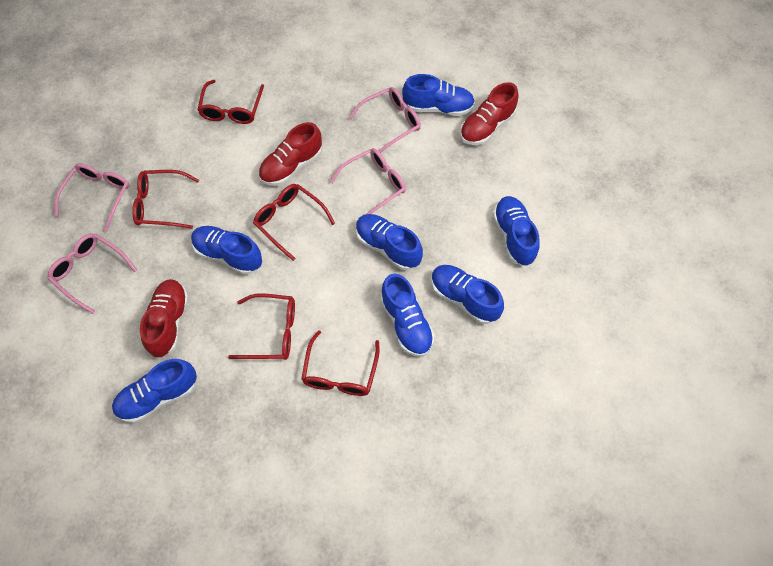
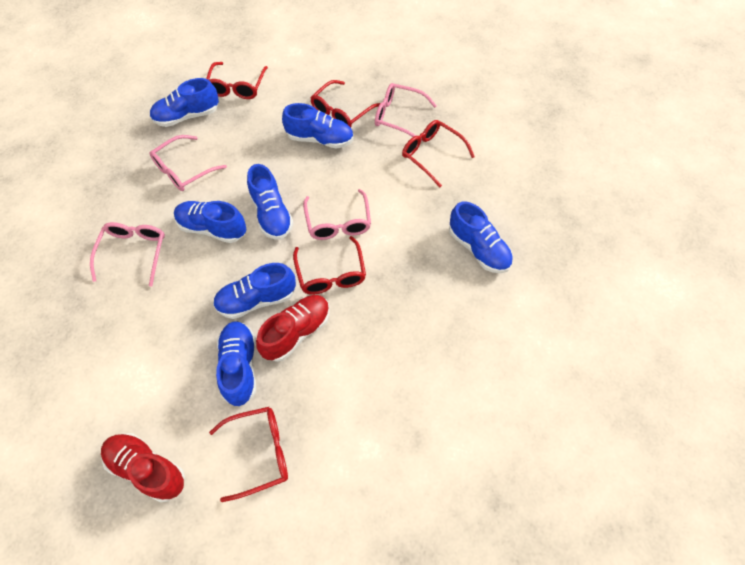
red shoe: 3 -> 2

